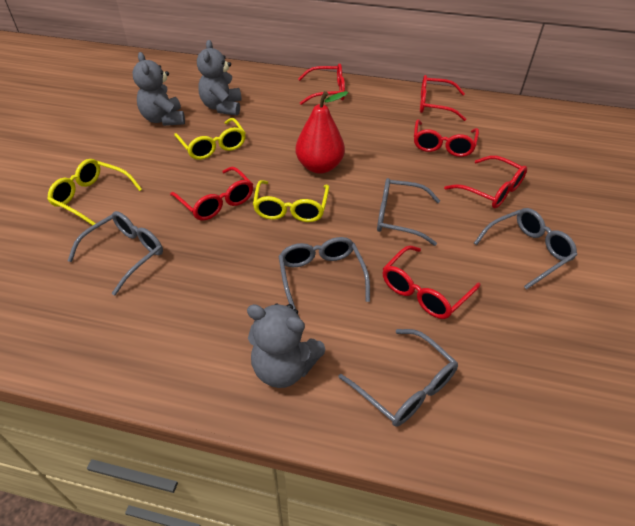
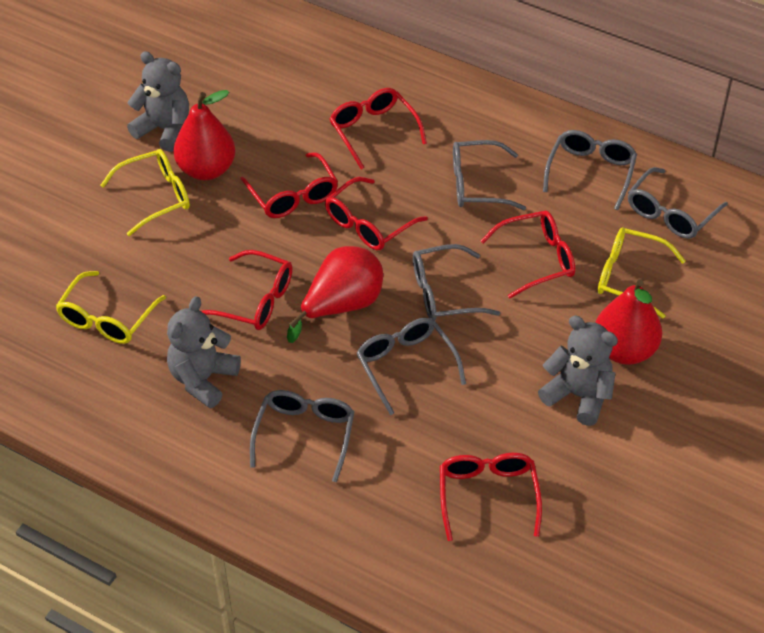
grey glasses: 5 -> 6
red pear: 1 -> 3

